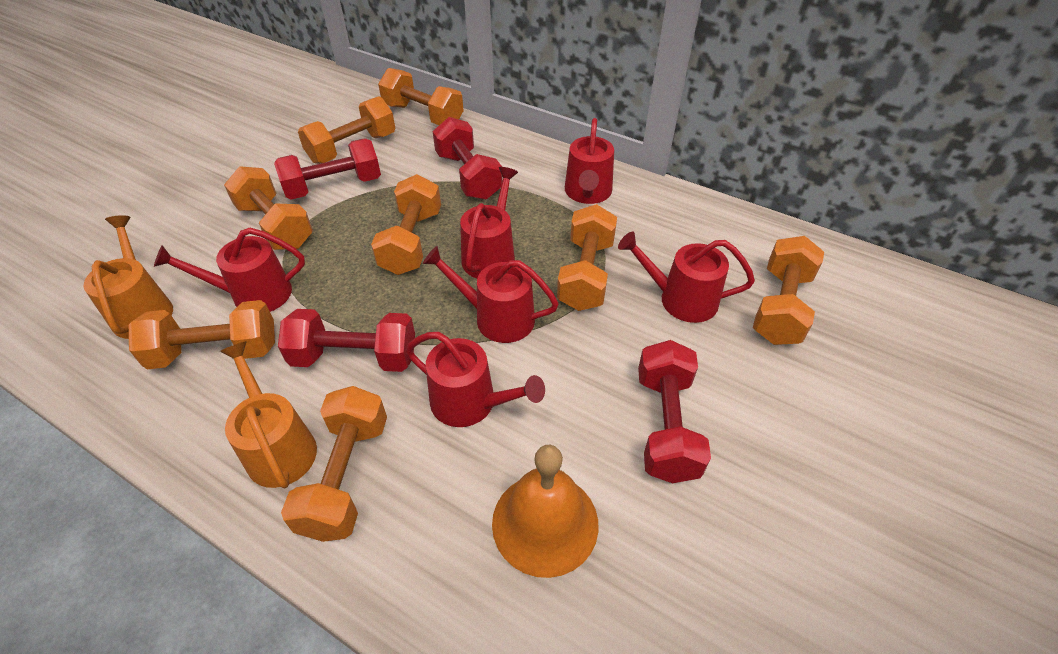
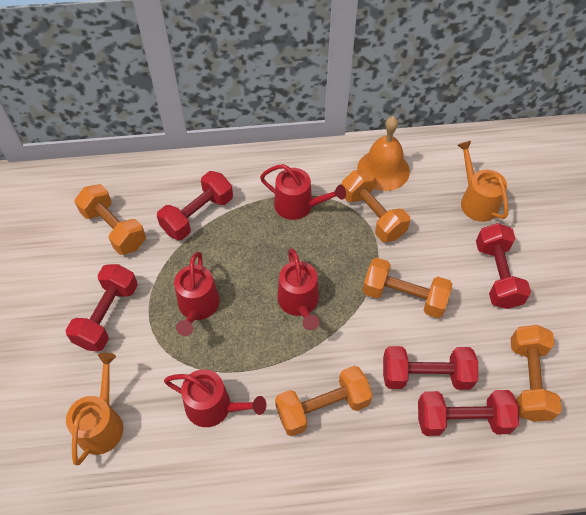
orange dumbbell: 8 -> 5
red dumbbell: 4 -> 5
red watering can: 6 -> 4

